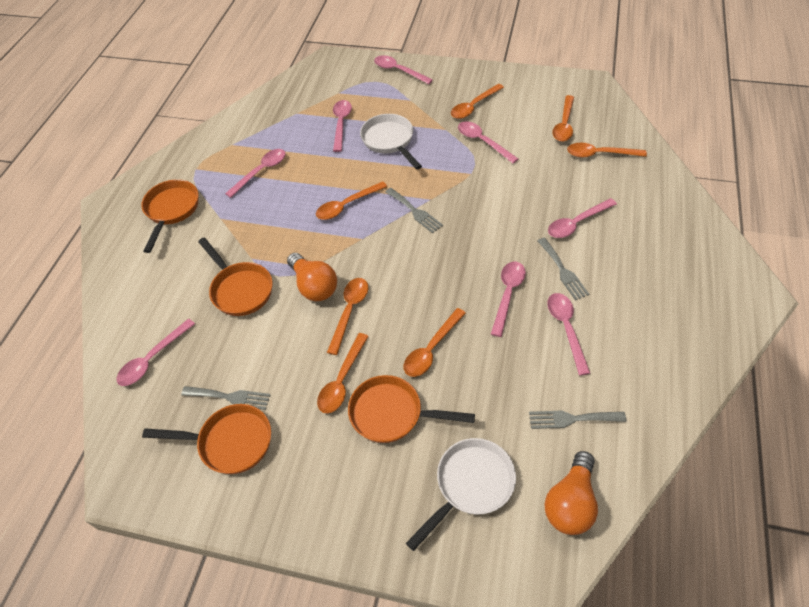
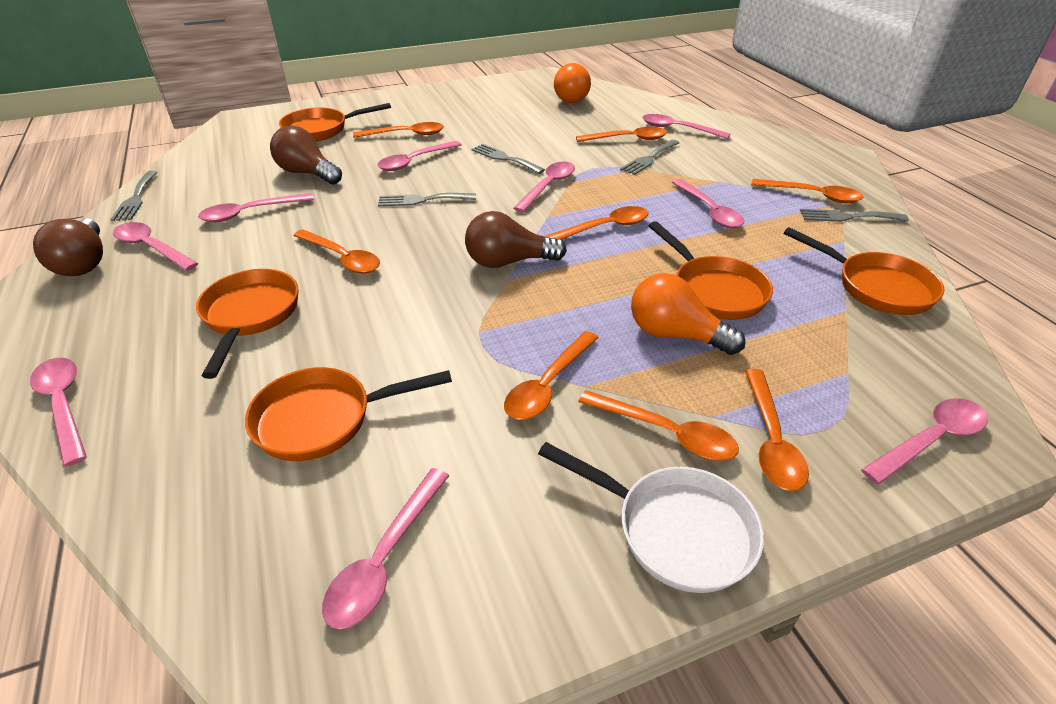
brown light bulb: 0 -> 3
grey fork: 4 -> 5
orange pan: 4 -> 5
orange spoon: 7 -> 8
pink spoon: 8 -> 9
white pan: 2 -> 1

